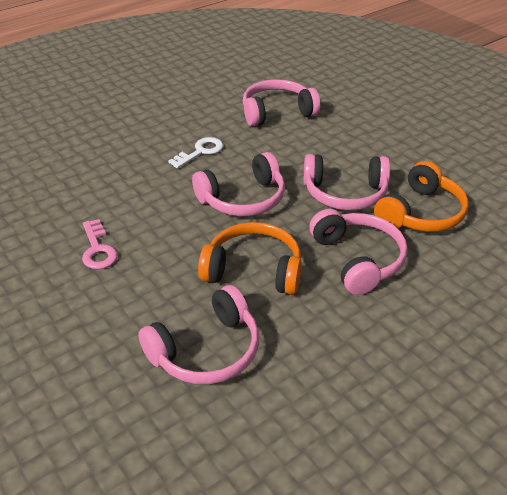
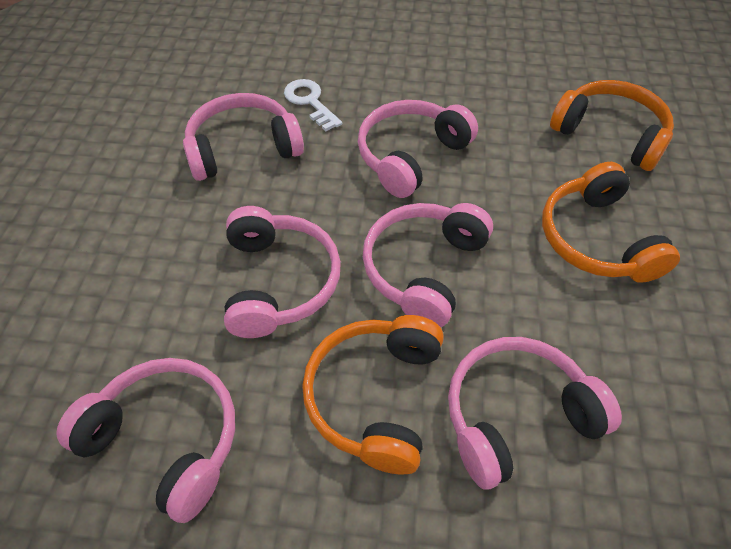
orange headphones: 2 -> 3
pink headphones: 5 -> 6
pink key: 1 -> 0

